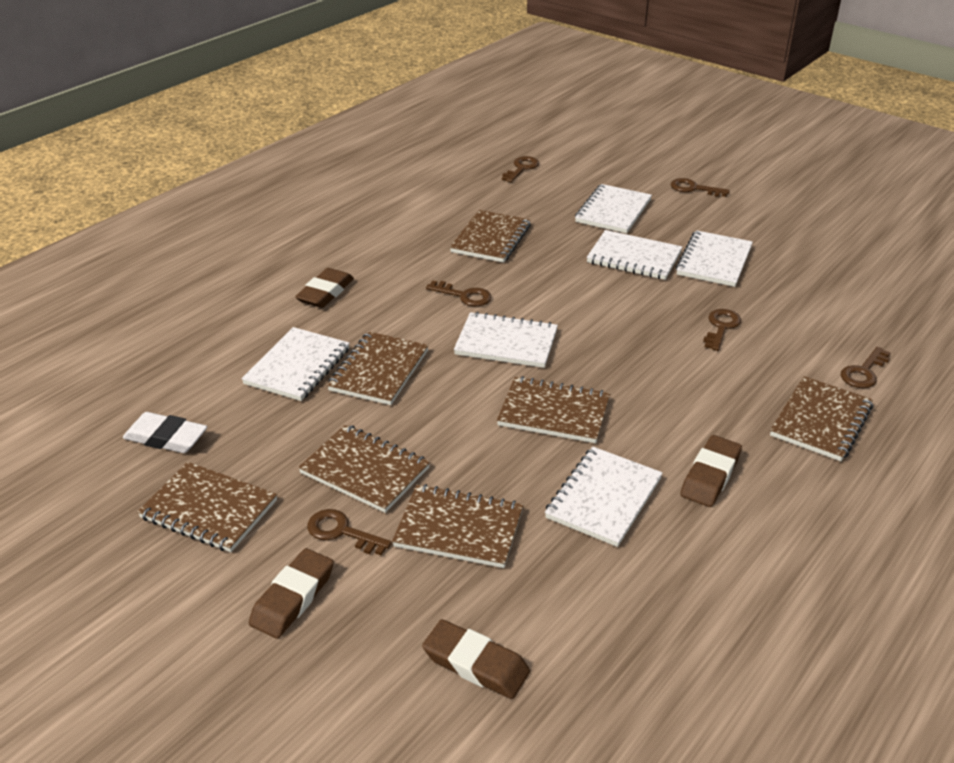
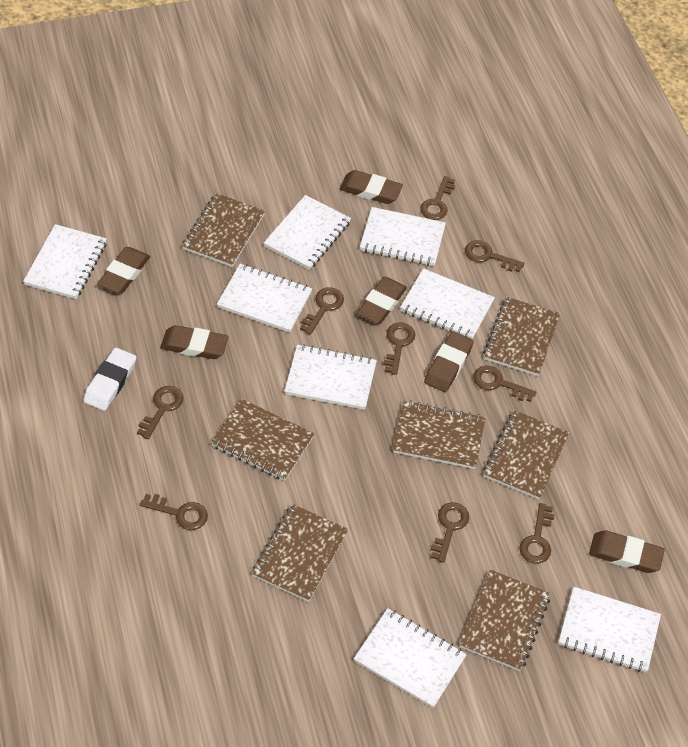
brown eraser: 4 -> 6
brown key: 6 -> 9
white notebook: 6 -> 8

